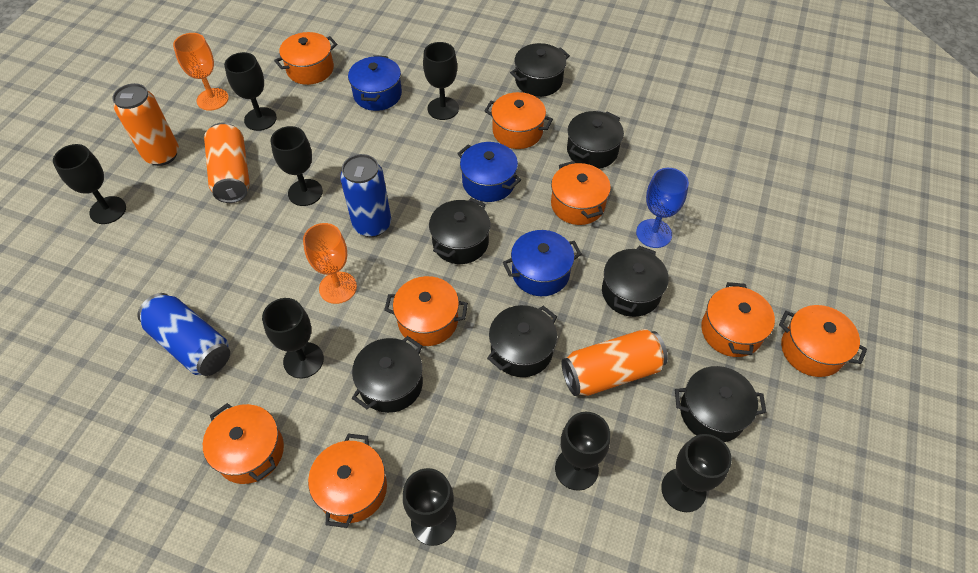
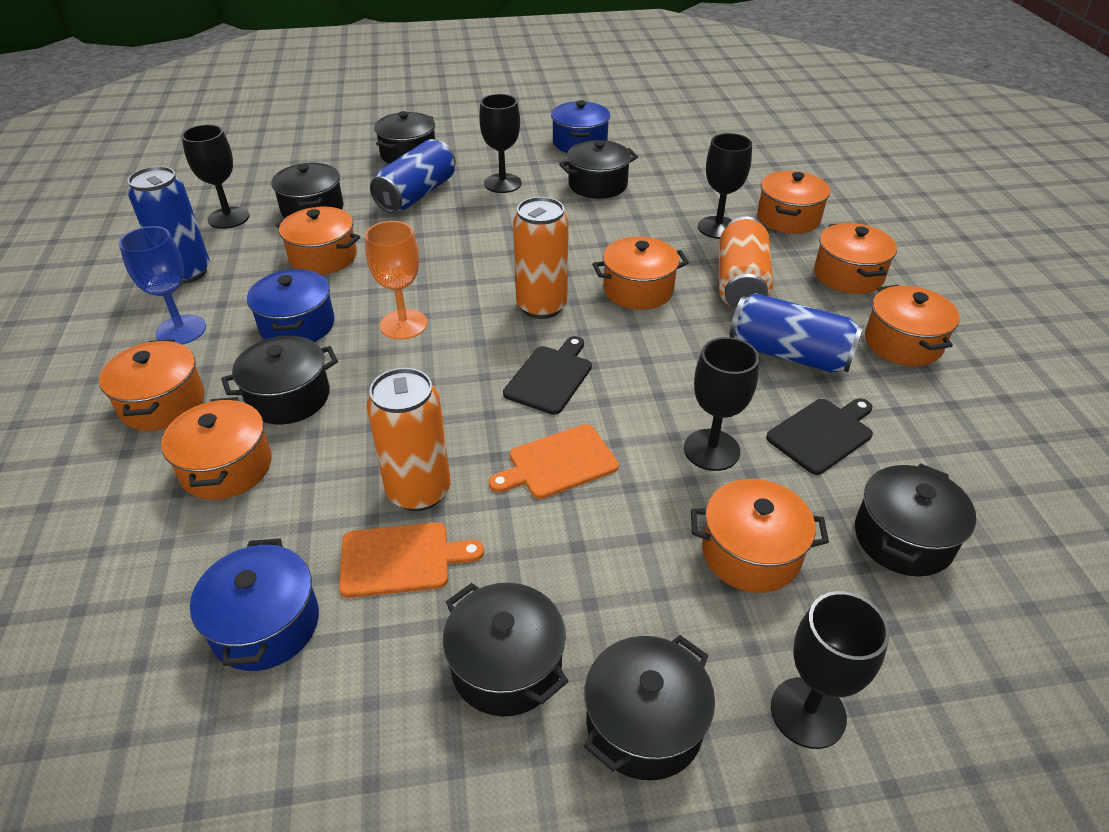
black cutting board: 0 -> 2
black goblet: 8 -> 5
blue can: 2 -> 3
orange cutting board: 0 -> 2
orange goblet: 2 -> 1

